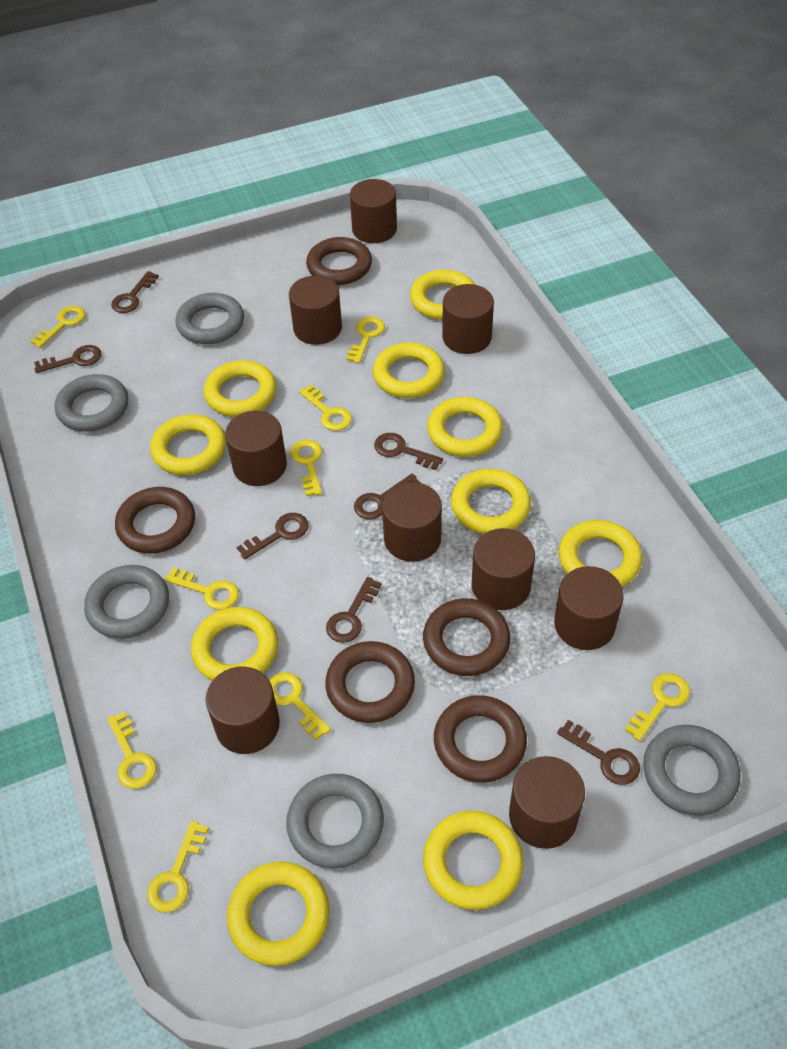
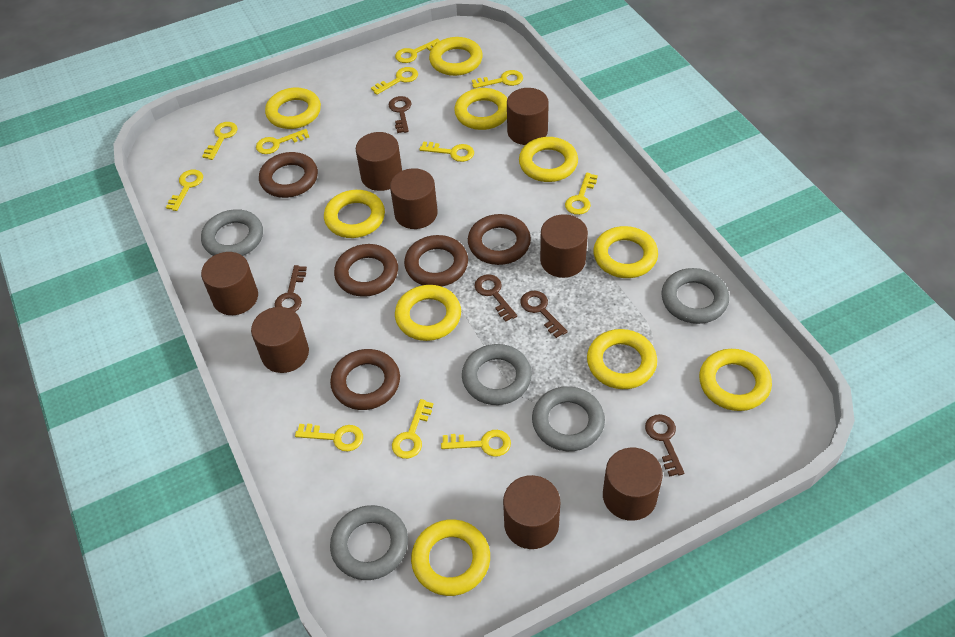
brown cylinder: 9 -> 8
brown key: 7 -> 5
yellow key: 9 -> 11

